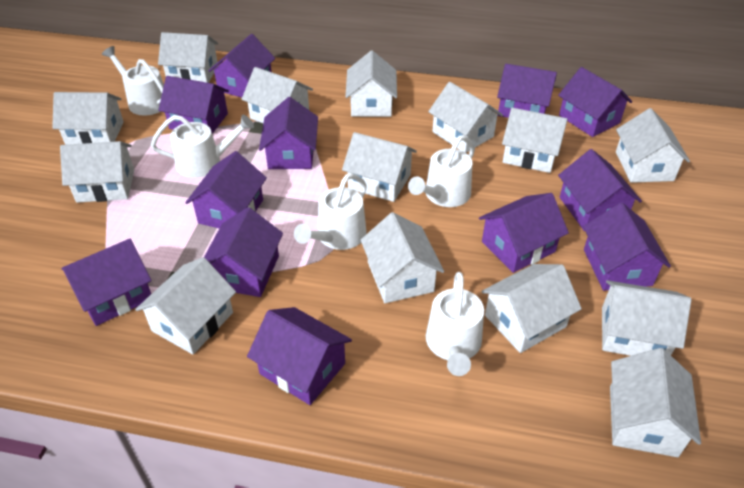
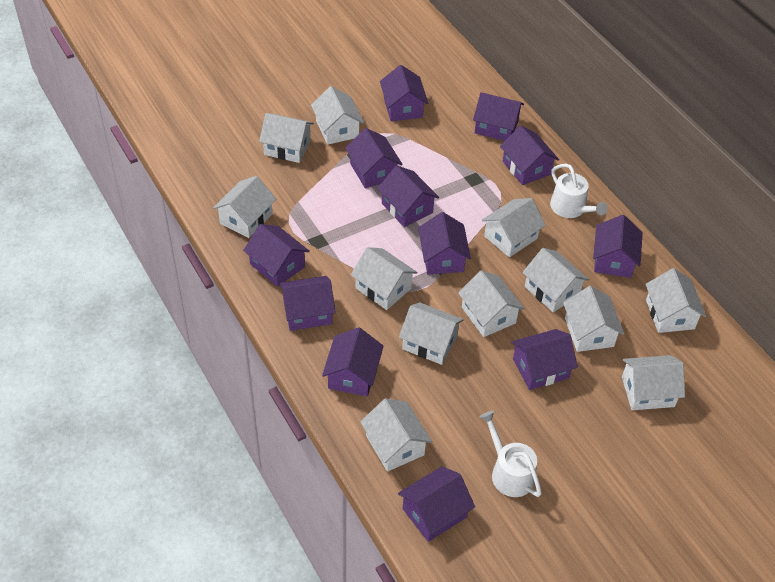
white house: 14 -> 12
white watering can: 5 -> 2

